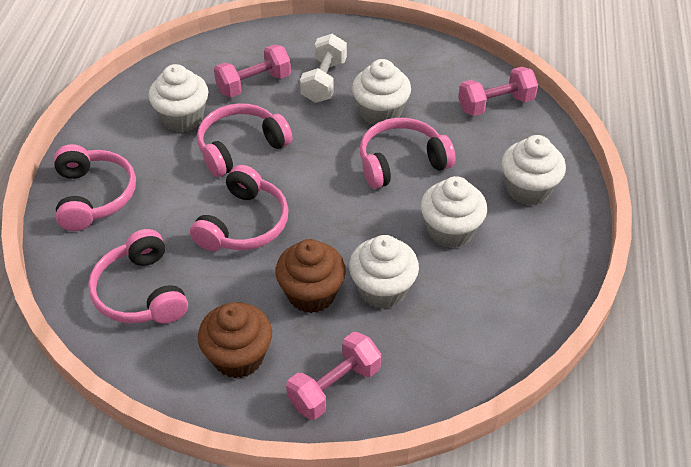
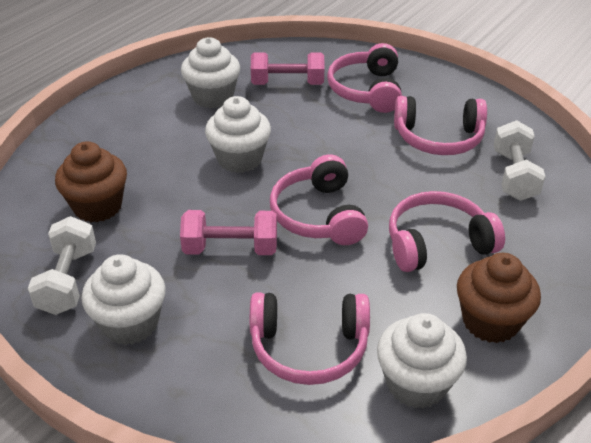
pink dumbbell: 3 -> 2
white cupcake: 5 -> 4
white dumbbell: 1 -> 2

